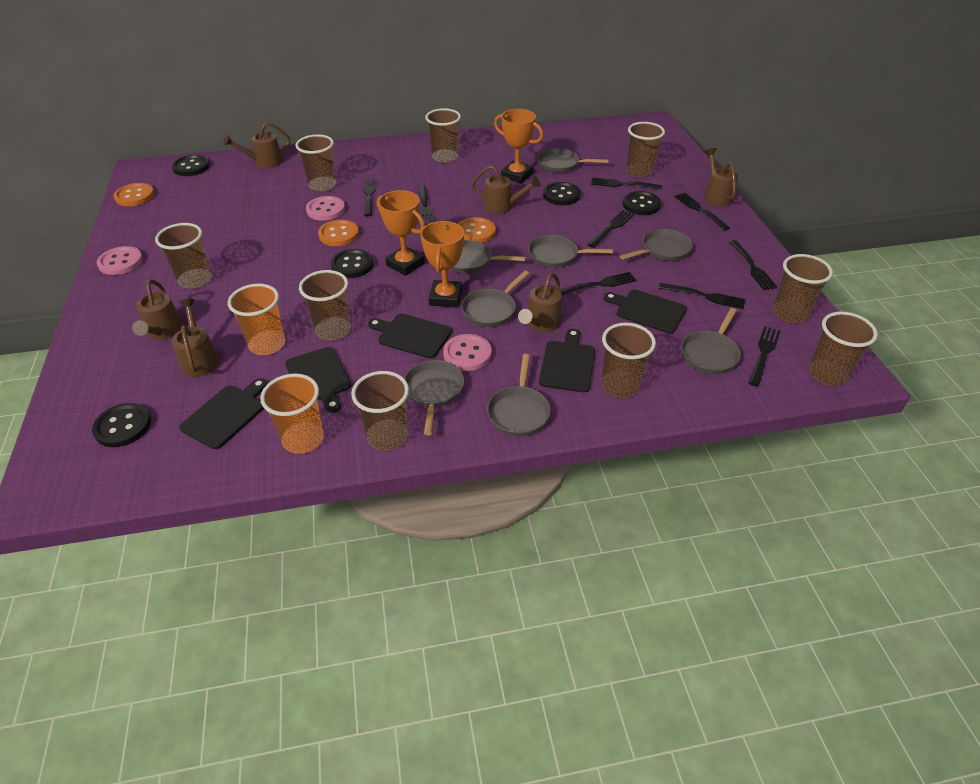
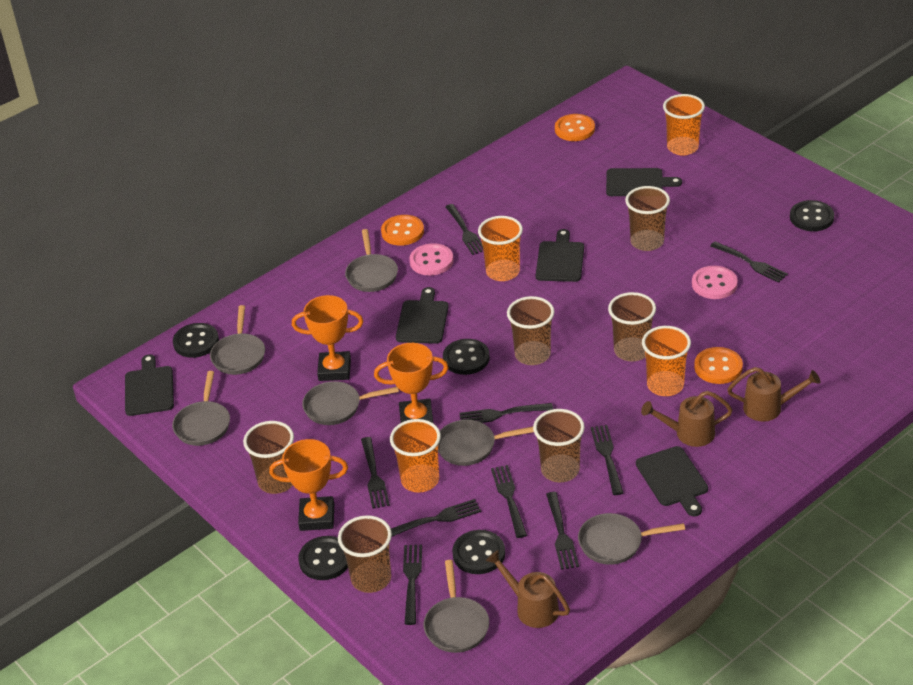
brown cup: 9 -> 6
brown watering can: 6 -> 3
grey pan: 8 -> 7
orange cup: 2 -> 4
pink button: 3 -> 2

